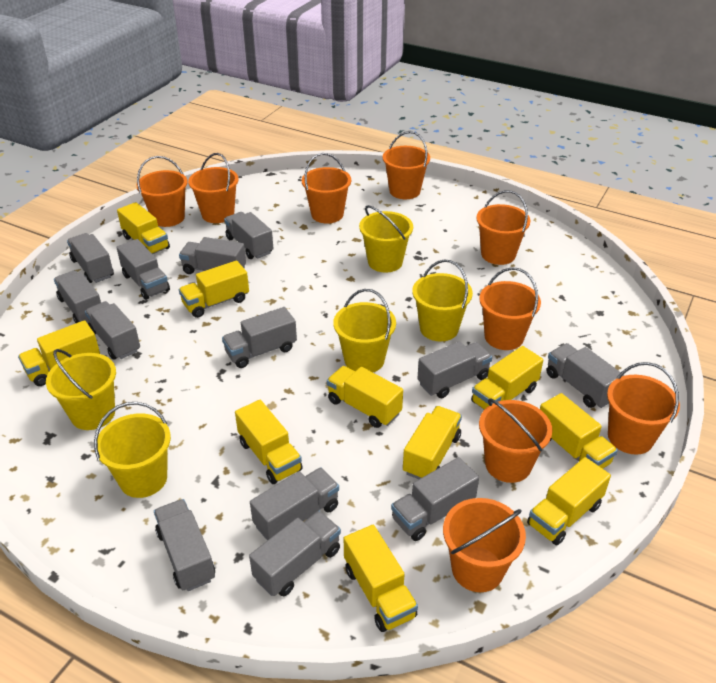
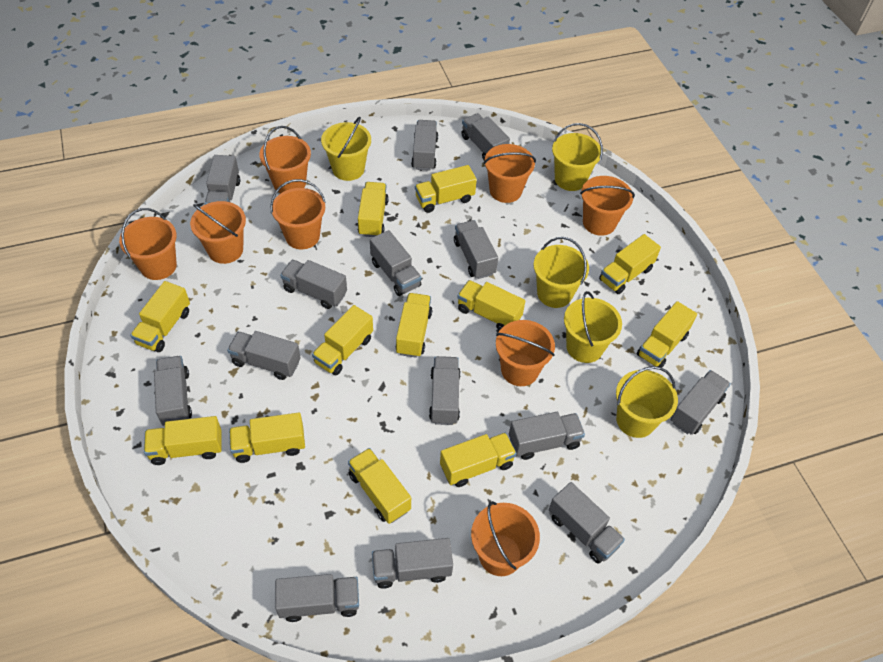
grey truck: 13 -> 14
orange bucket: 9 -> 8
yellow truck: 10 -> 12

